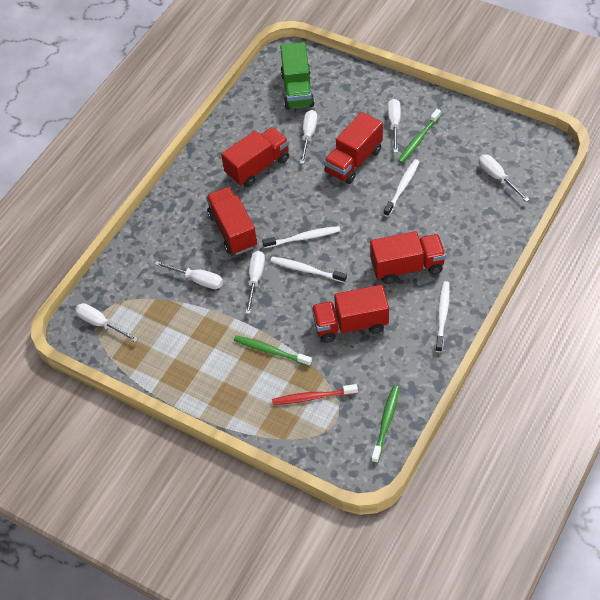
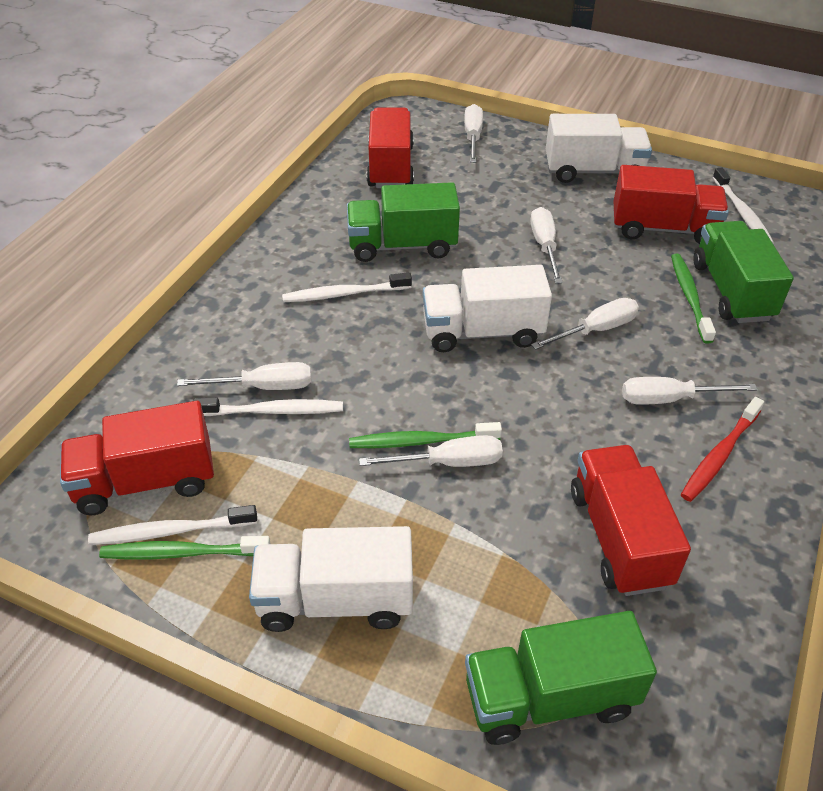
green truck: 1 -> 3
red truck: 5 -> 4
white truck: 0 -> 3

